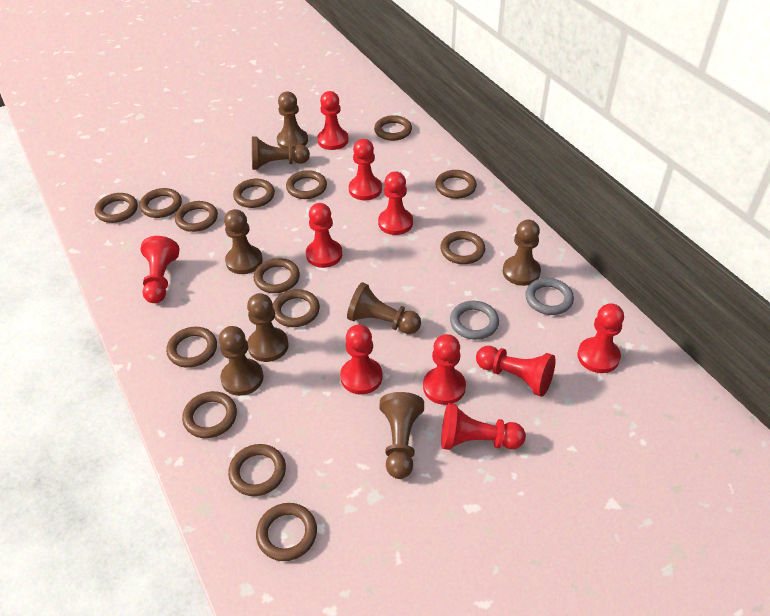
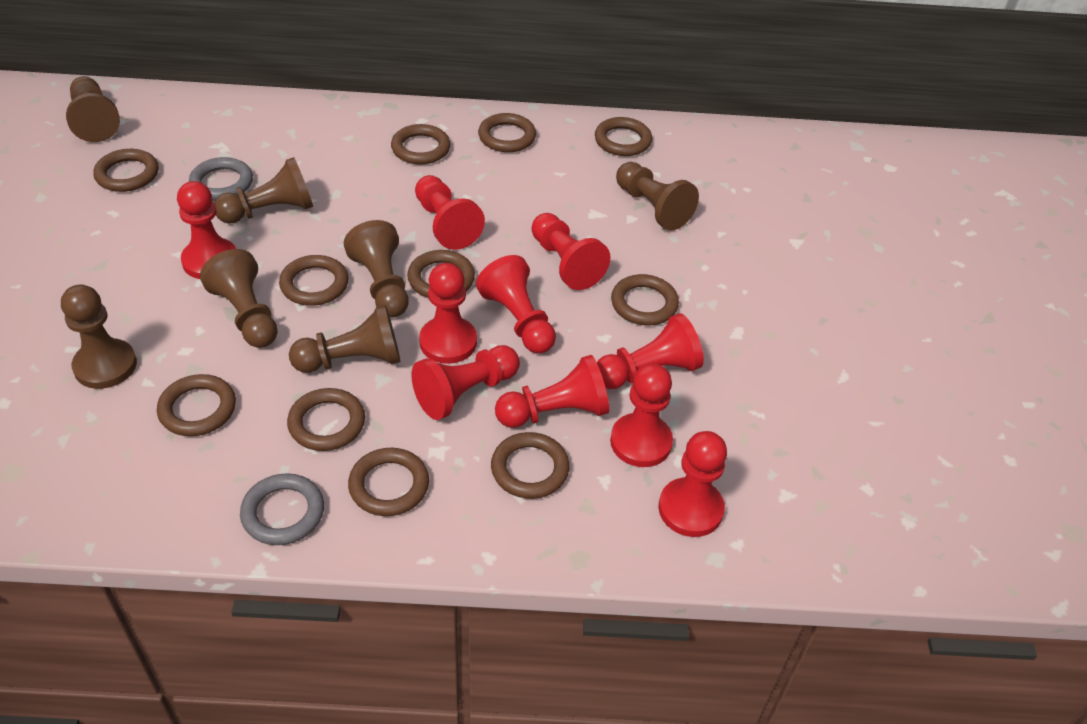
brown pawn: 8 -> 7
brown ring: 14 -> 11

